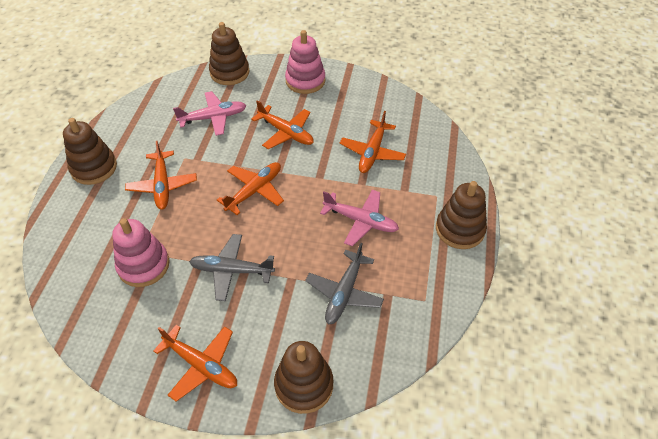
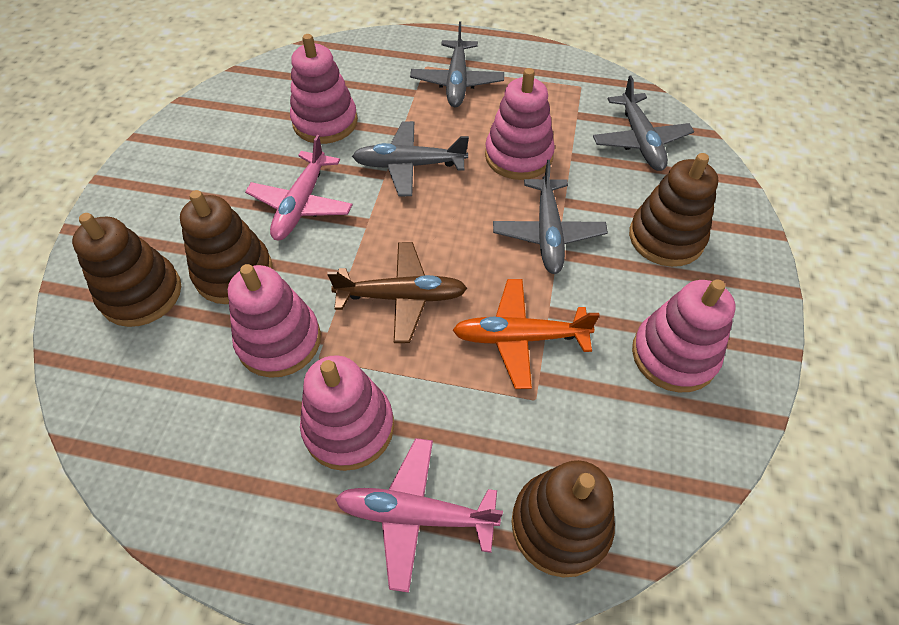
brown plane: 0 -> 1
grey plane: 2 -> 4
orange plane: 5 -> 1
pink stacking toy: 2 -> 5

